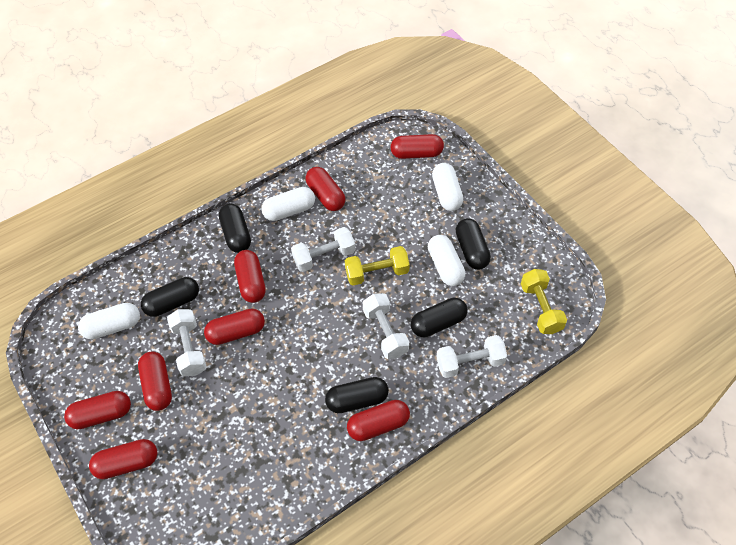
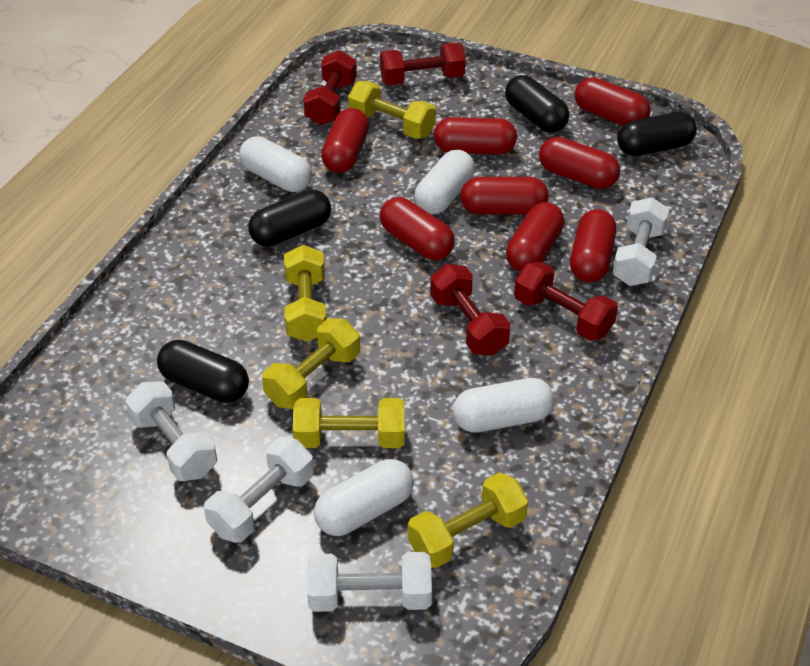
black capsule: 5 -> 4
red dumbbell: 0 -> 4
yellow dumbbell: 2 -> 5

